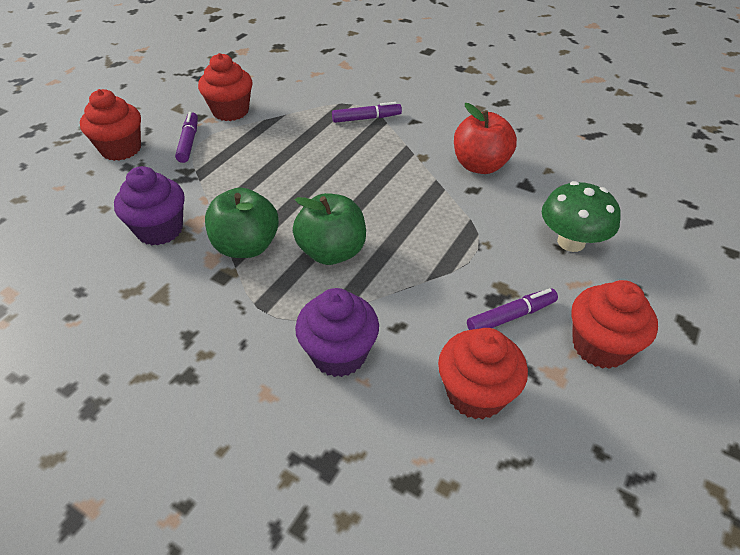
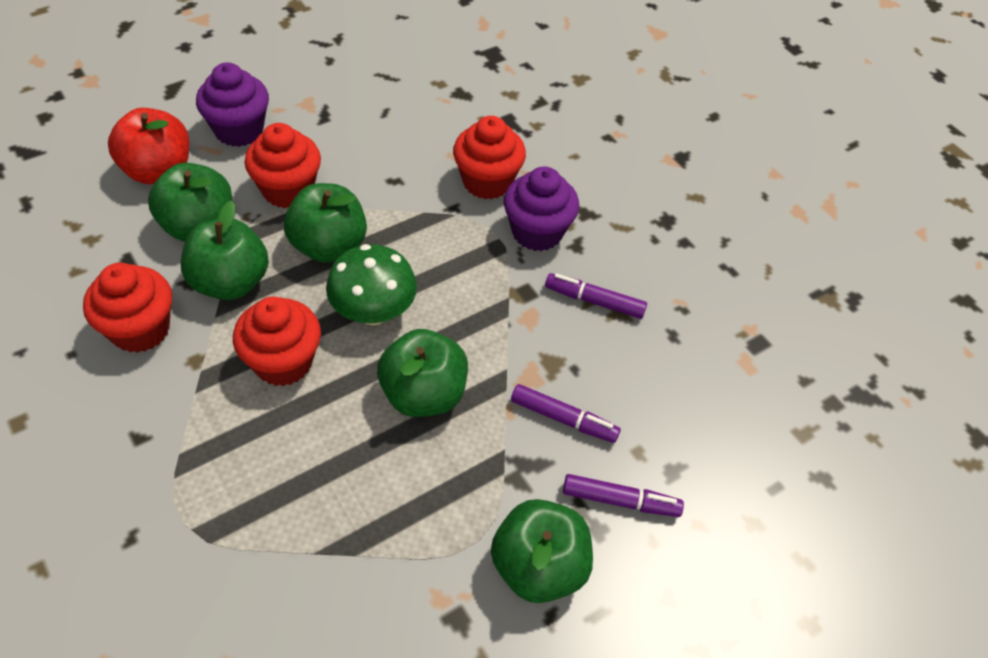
green apple: 2 -> 5

